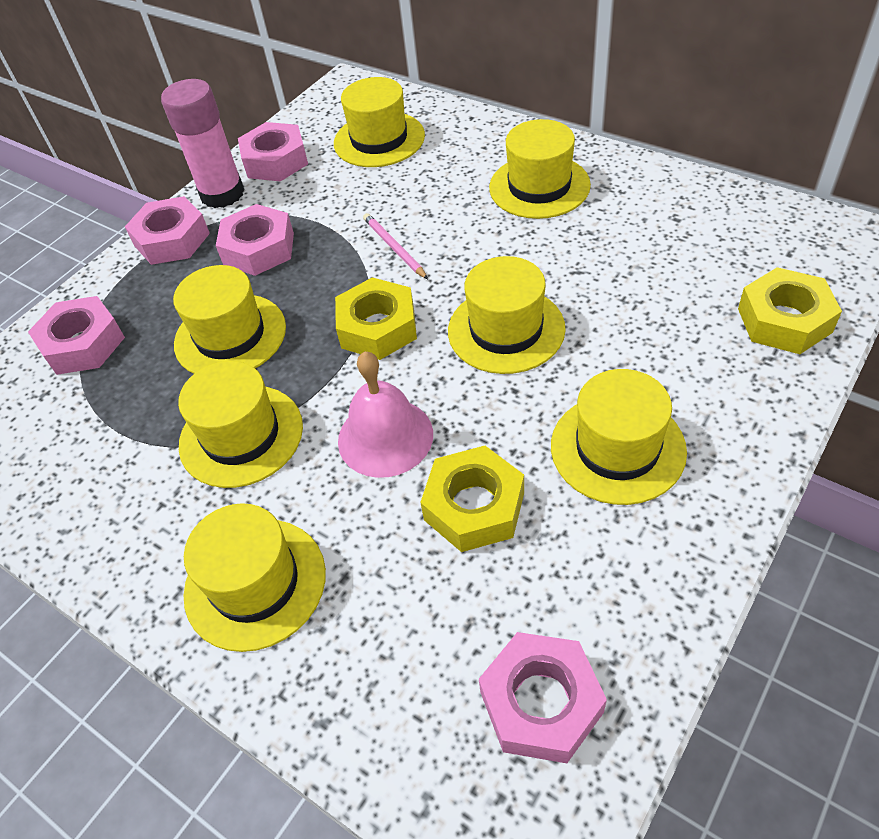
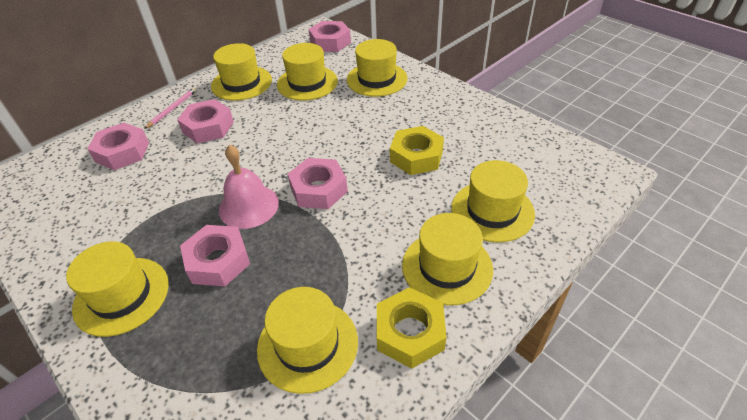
pink glue stick: 1 -> 0
yellow nut: 3 -> 2

